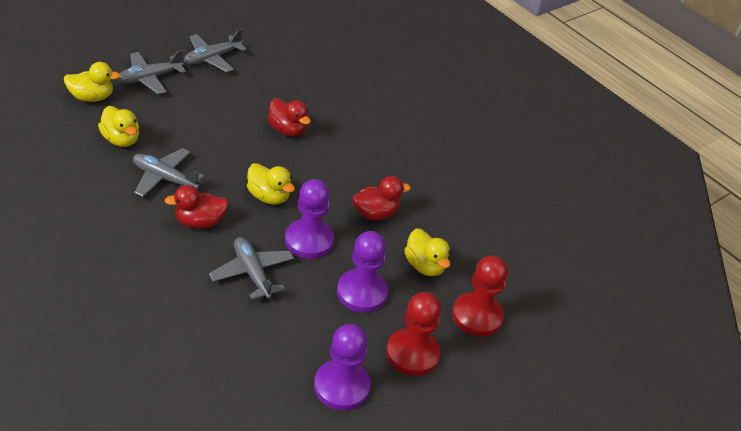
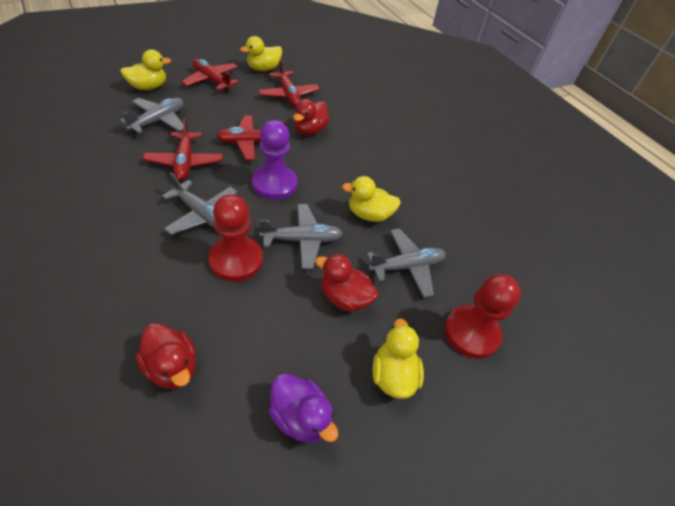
purple duck: 0 -> 1
purple pawn: 3 -> 1
red plane: 0 -> 4

